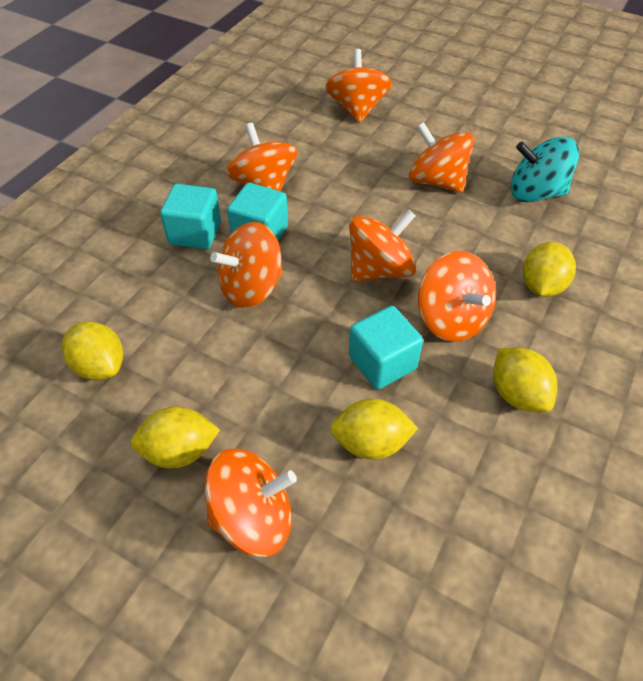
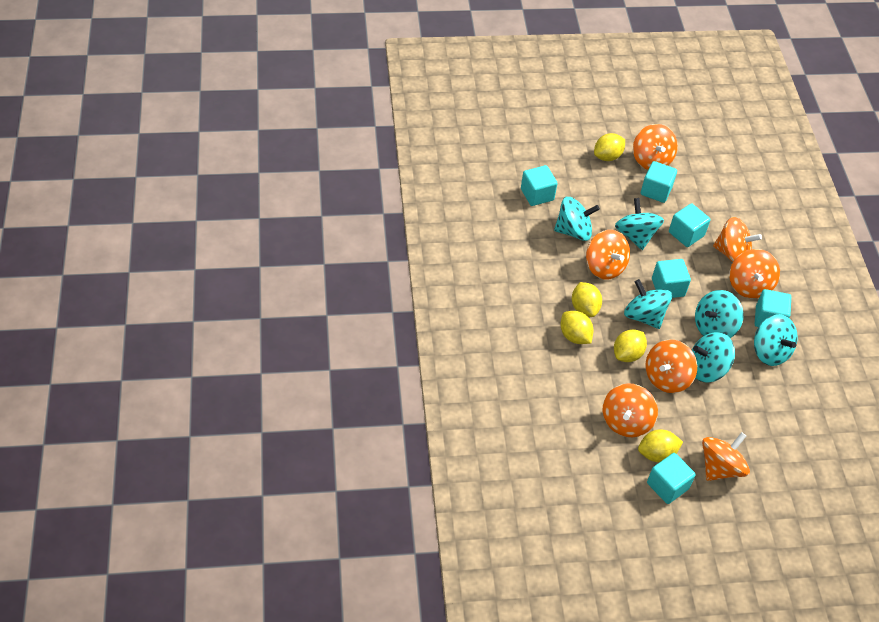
turquoise cube: 3 -> 6
turquoise spinning top: 1 -> 6

